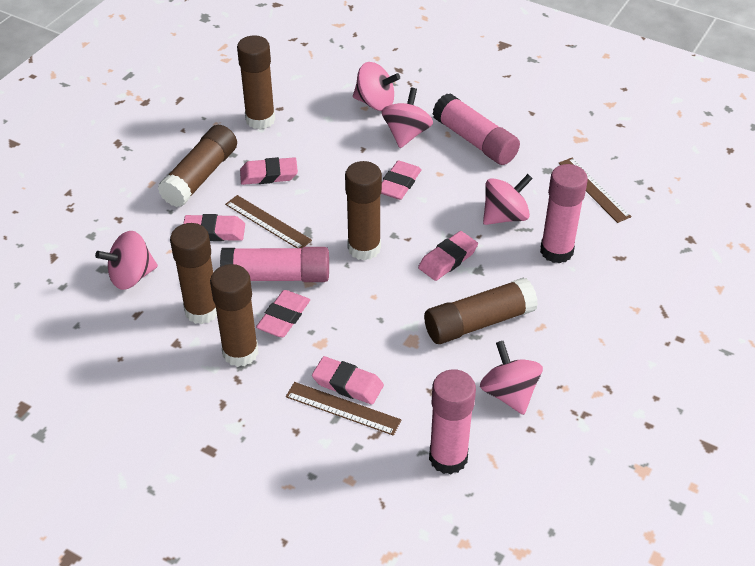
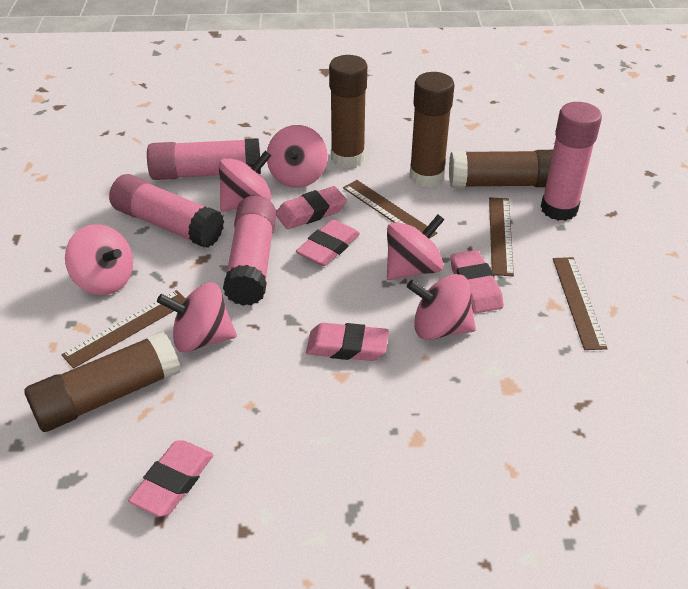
brown glue stick: 6 -> 4
brown ruler: 3 -> 4
pink eraser: 6 -> 5
pink spinning top: 5 -> 6

